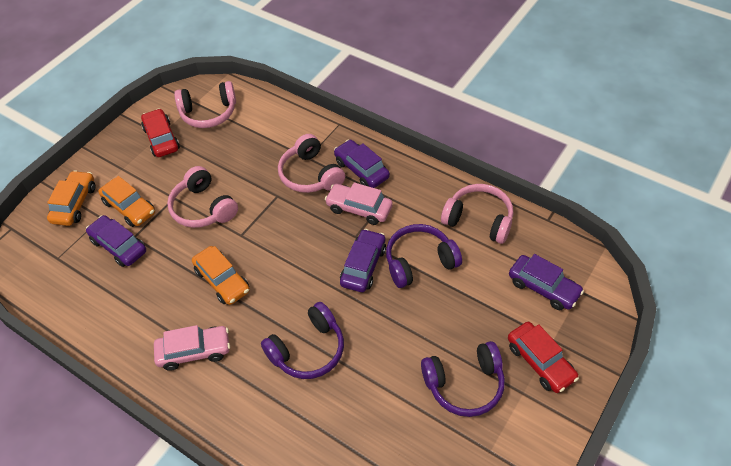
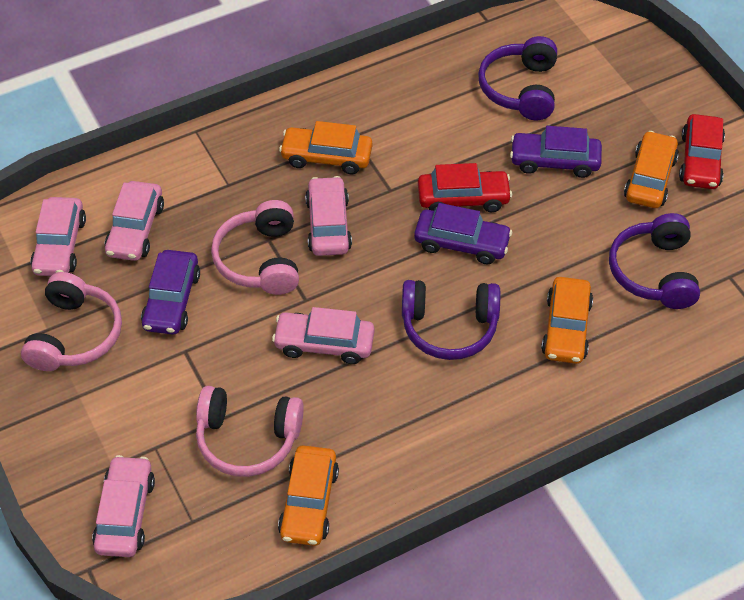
orange car: 3 -> 4
pink car: 2 -> 5
pink headphones: 4 -> 3
purple car: 4 -> 3

